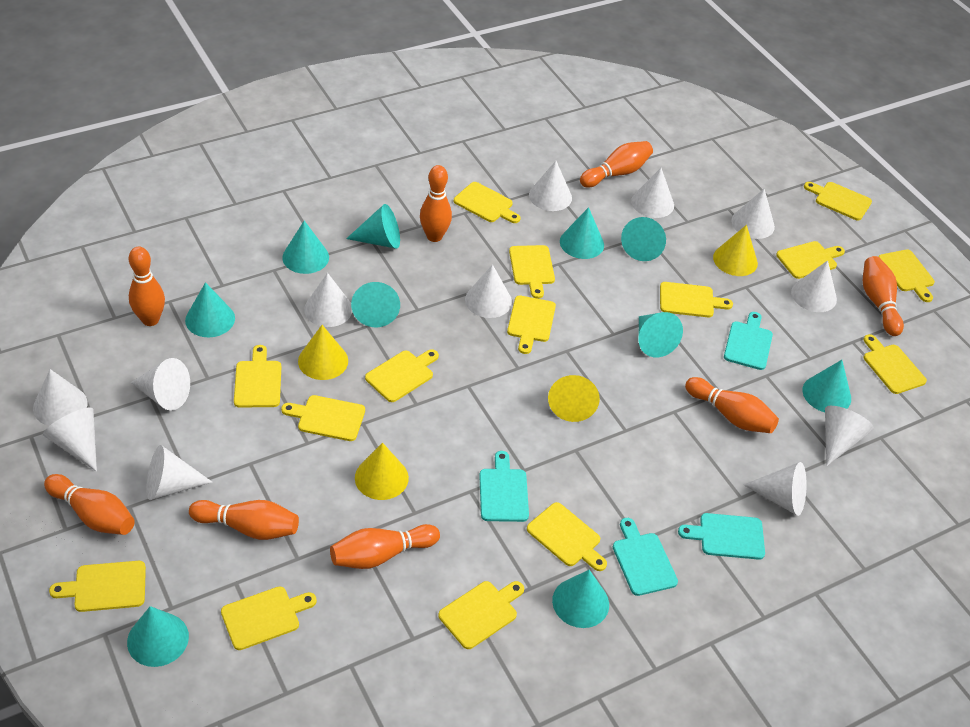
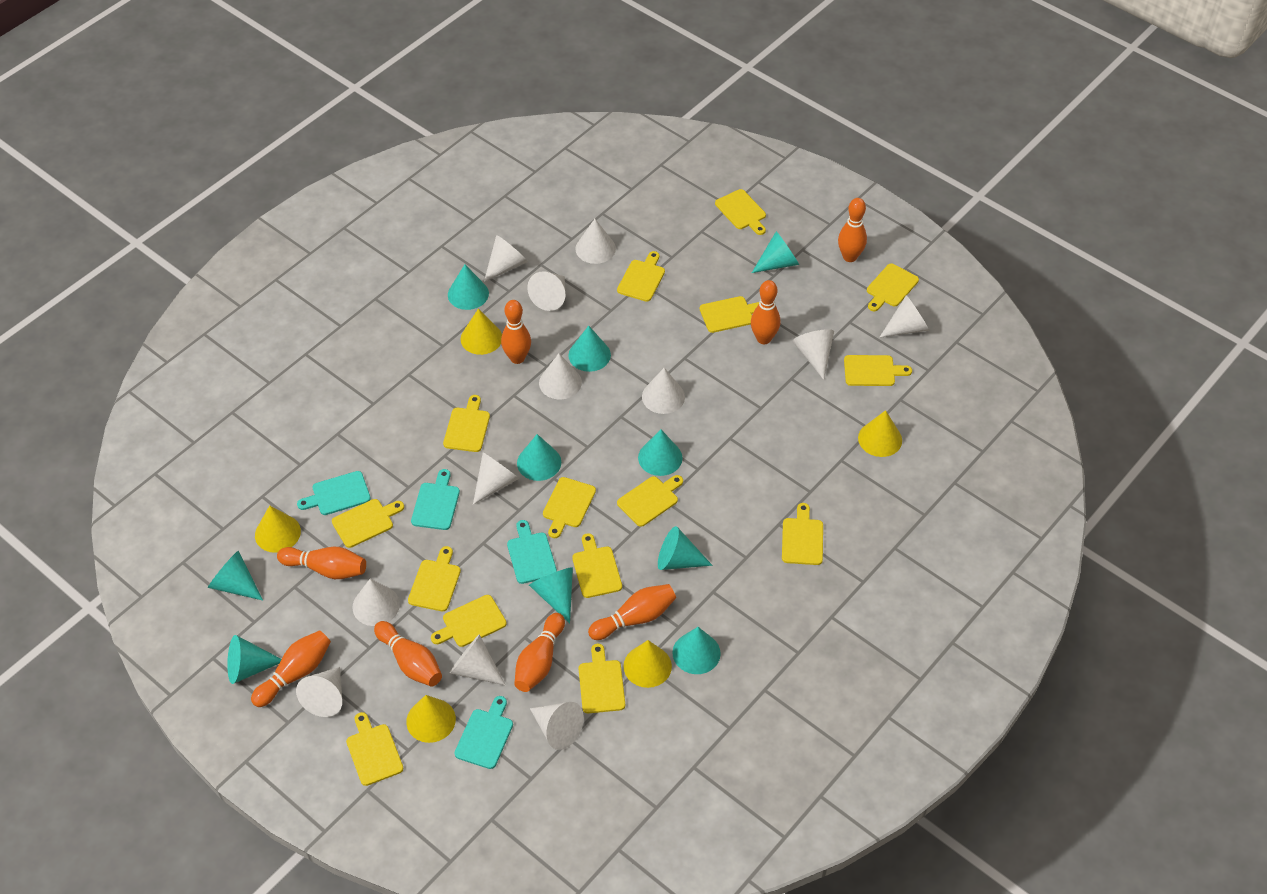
yellow cone: 4 -> 5

